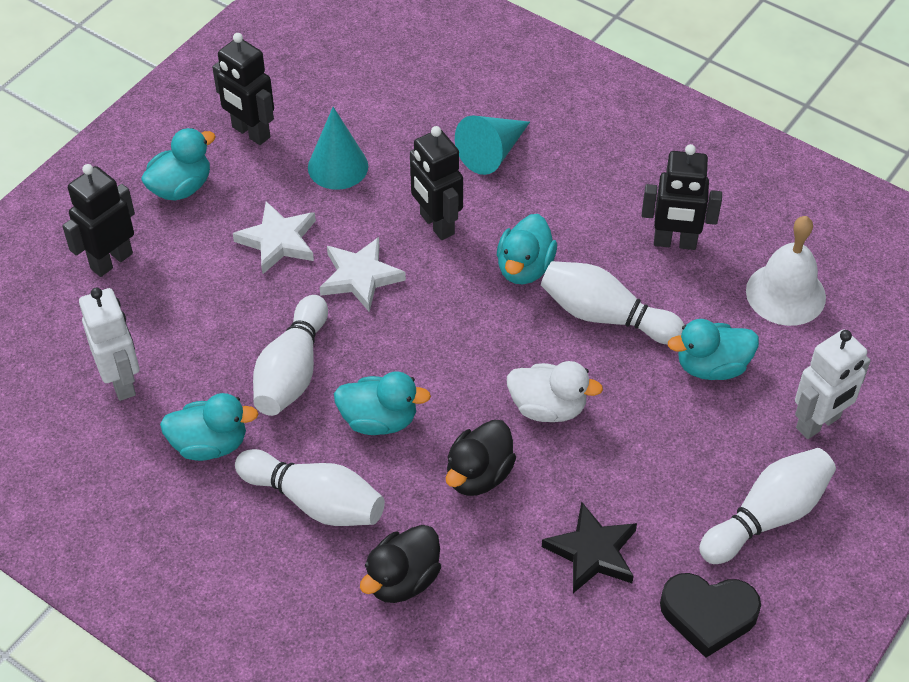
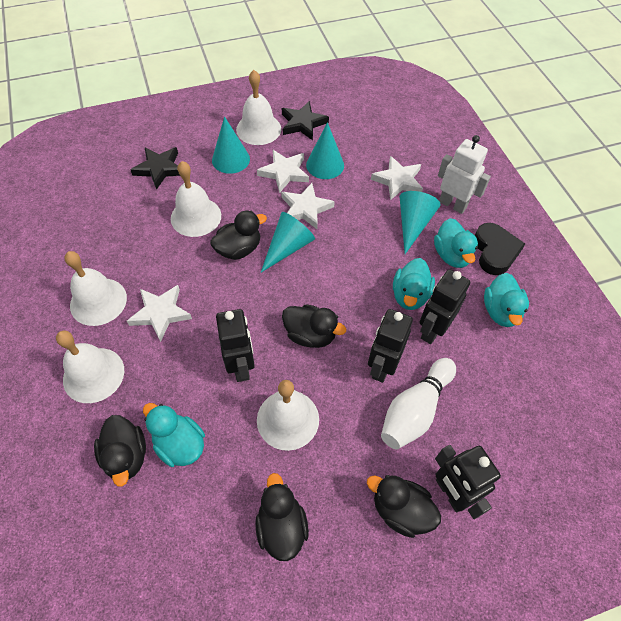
black duck: 2 -> 5
black star: 1 -> 2
turquoise cone: 2 -> 4
turquoise duck: 5 -> 4
white bell: 1 -> 5
white bowling pin: 4 -> 1
white duck: 1 -> 0
white robot: 2 -> 1
white star: 2 -> 4

